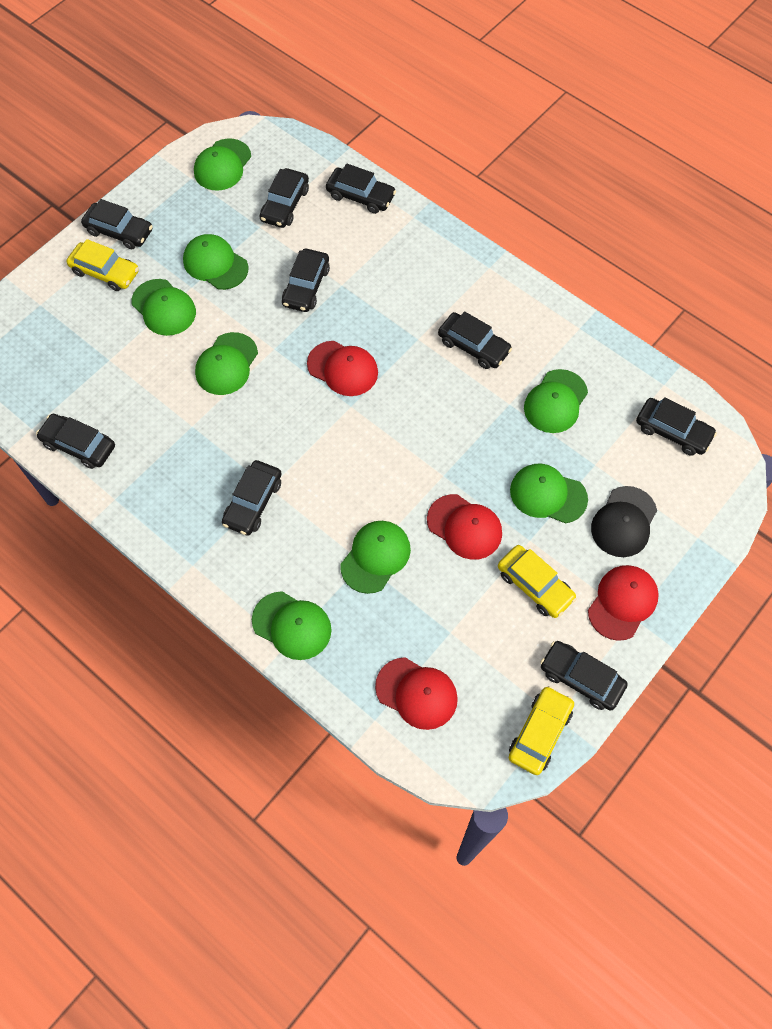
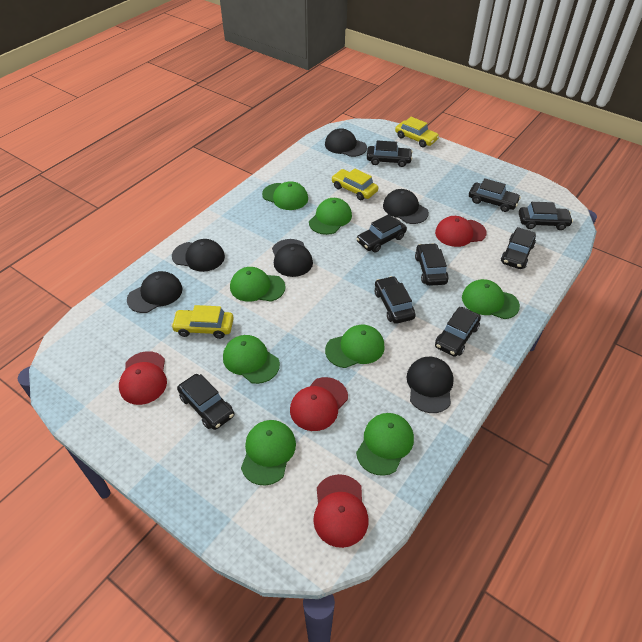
black cap: 1 -> 6

